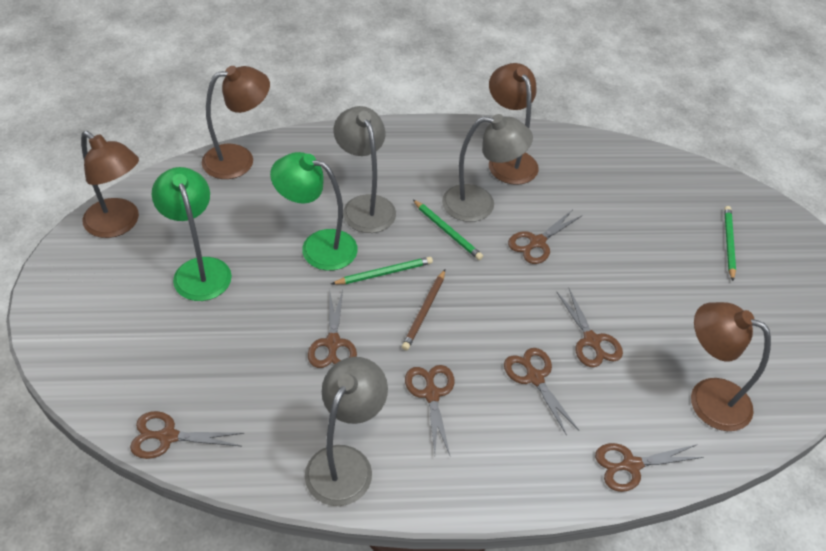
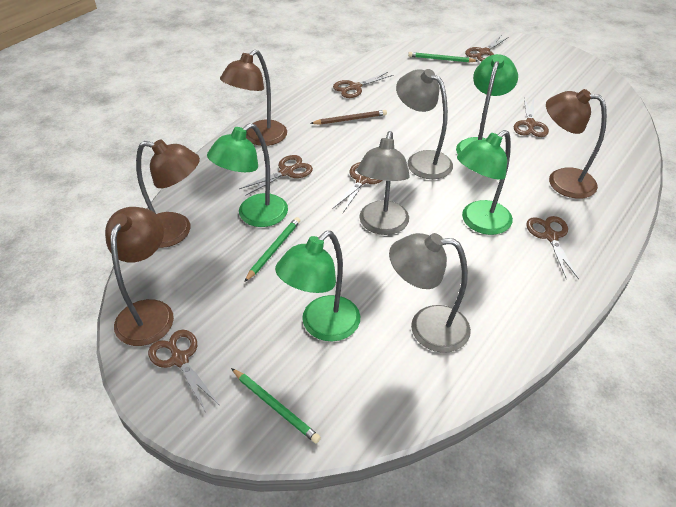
green lamp: 2 -> 4

